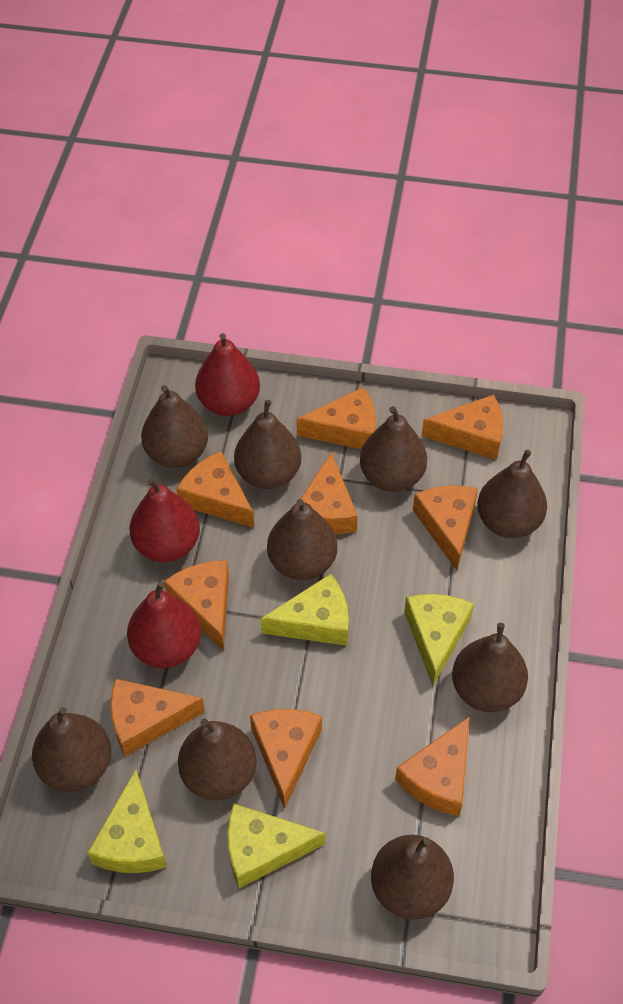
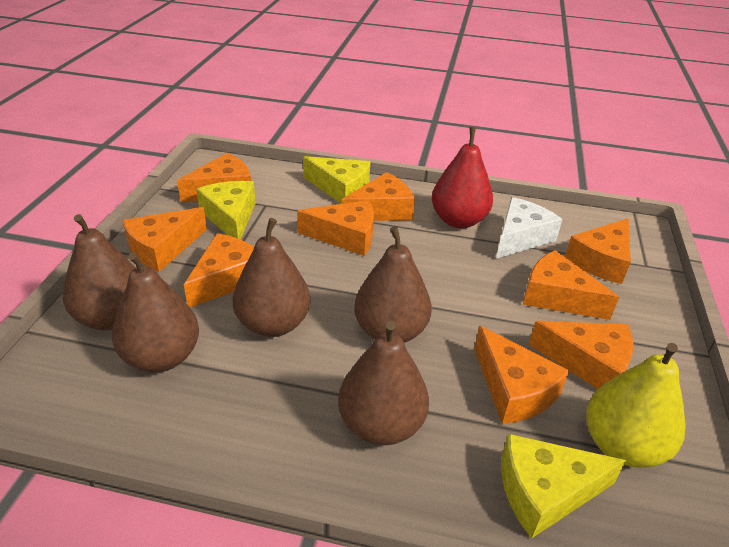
brown pear: 9 -> 5
red pear: 3 -> 1
white cheese: 0 -> 1
yellow cheese: 4 -> 3
yellow pear: 0 -> 1

